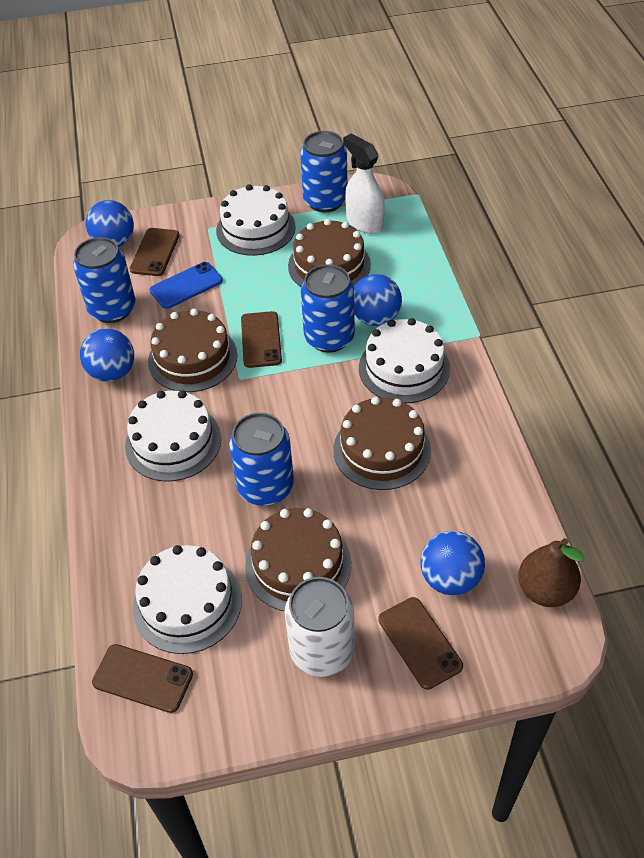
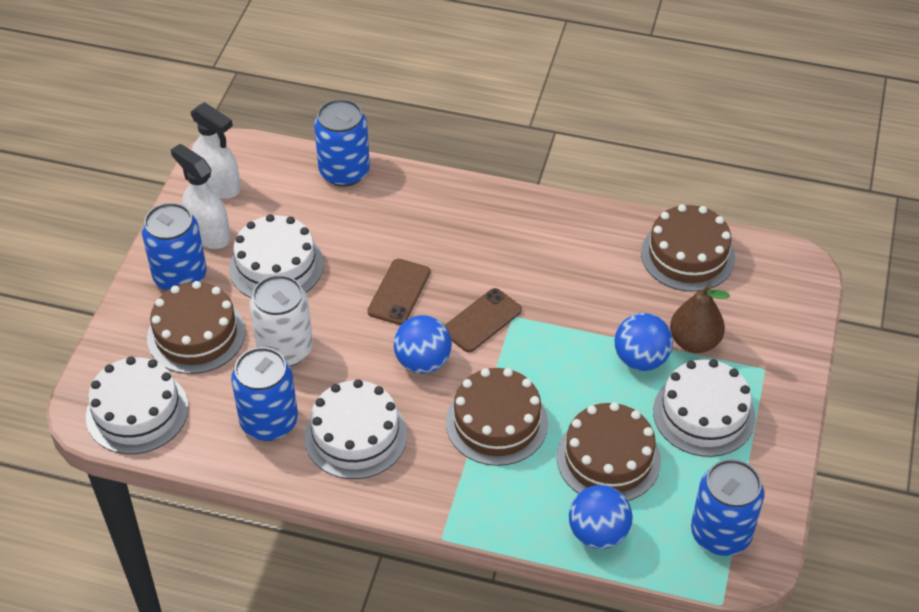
blue ball: 4 -> 3
blue phone: 1 -> 0
brown phone: 4 -> 2
white spray bottle: 1 -> 2

